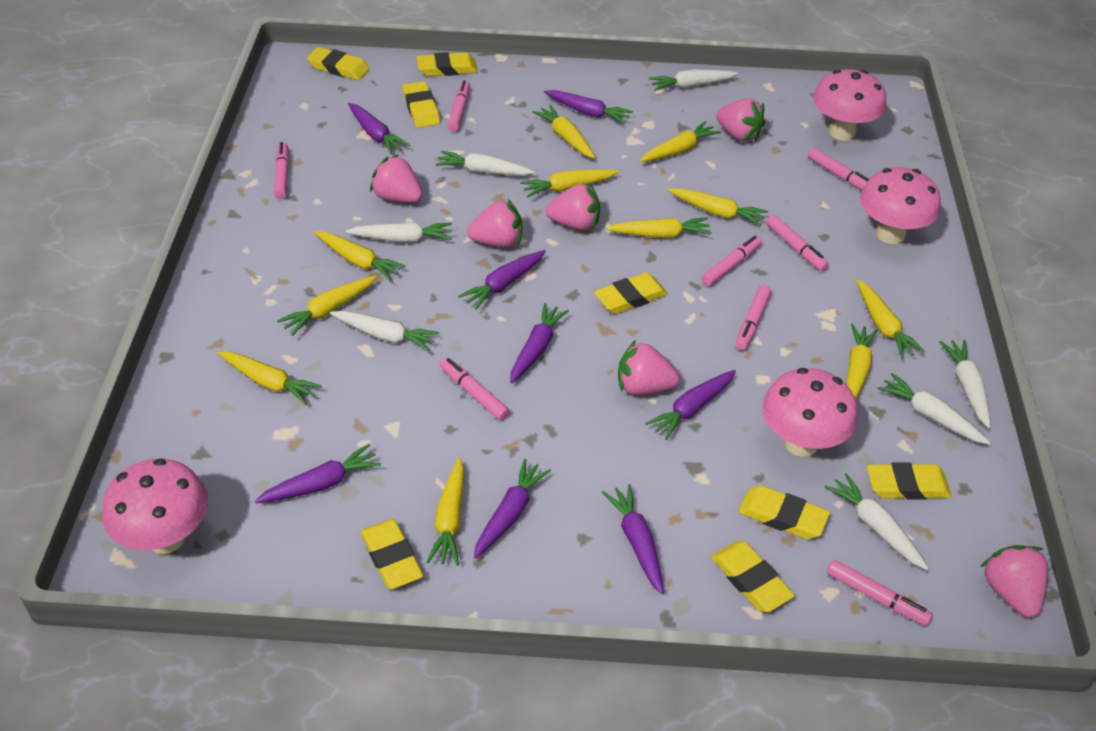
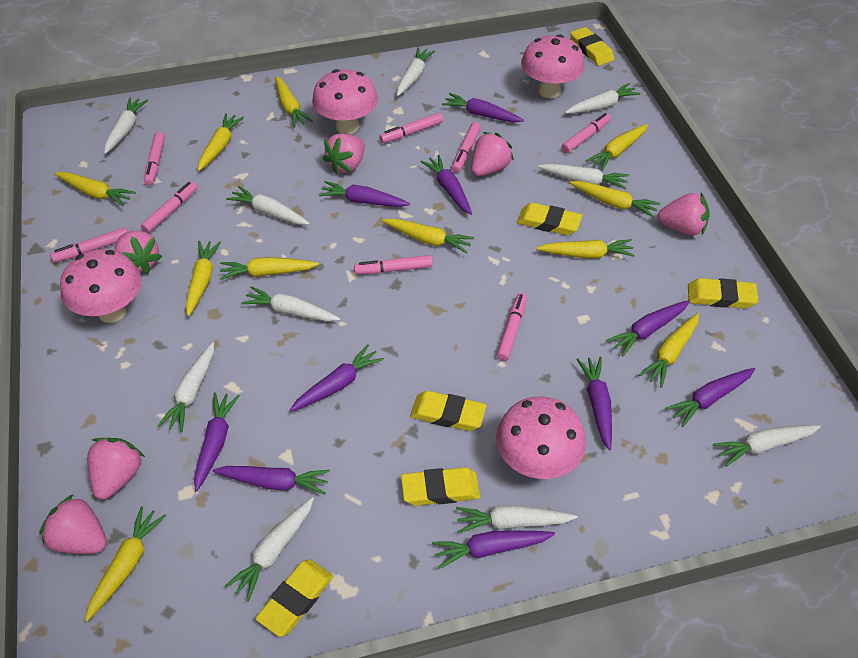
purple carrot: 8 -> 10
white carrot: 7 -> 10
yellow eraser: 8 -> 6

